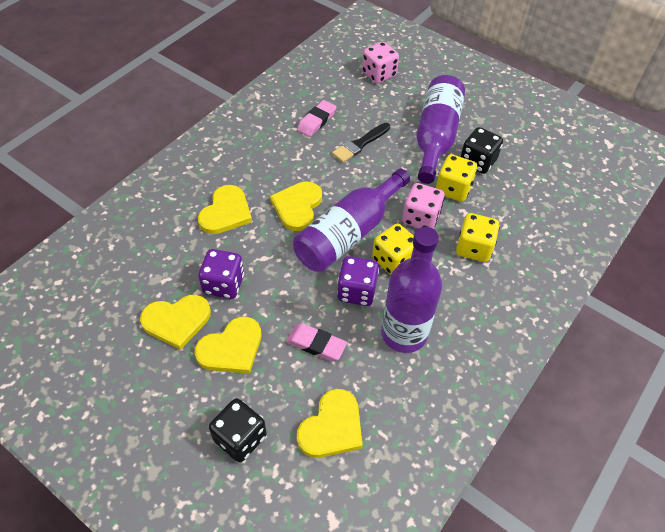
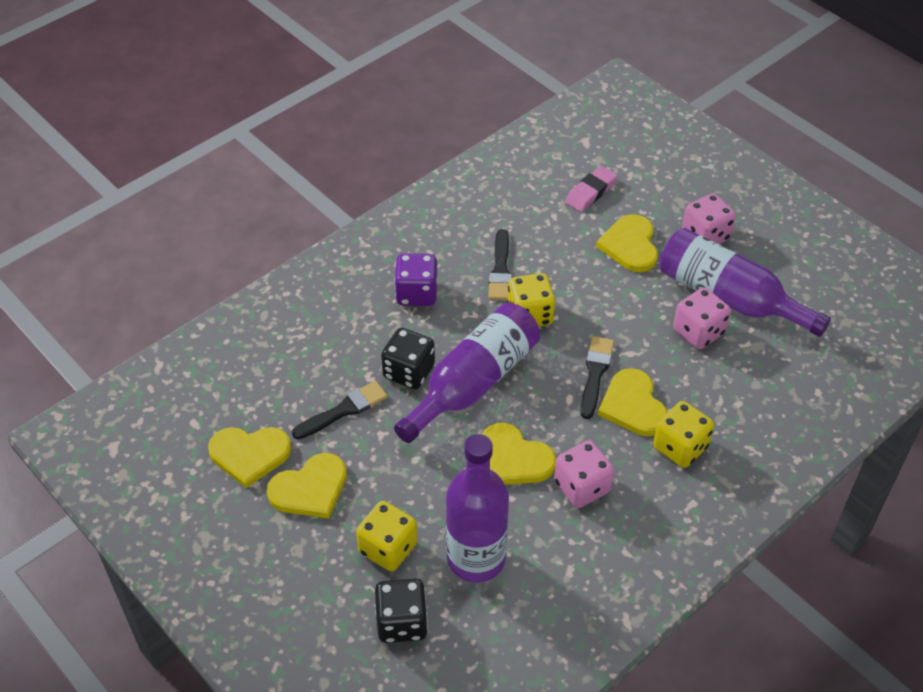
black brush: 1 -> 3
pink dice: 2 -> 3
pink eraser: 2 -> 1
purple dice: 2 -> 1

